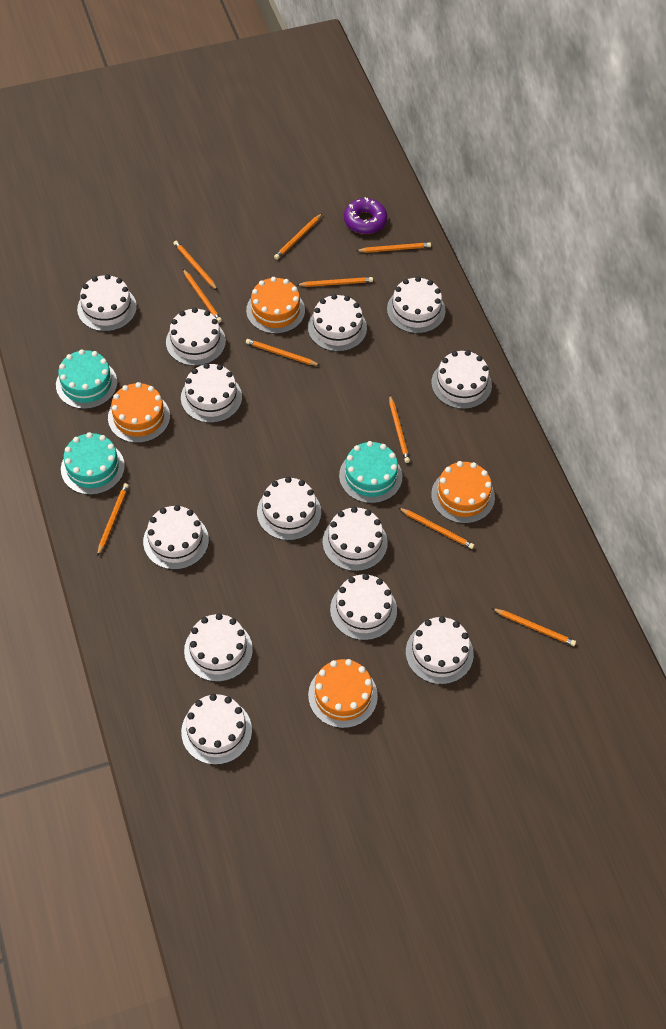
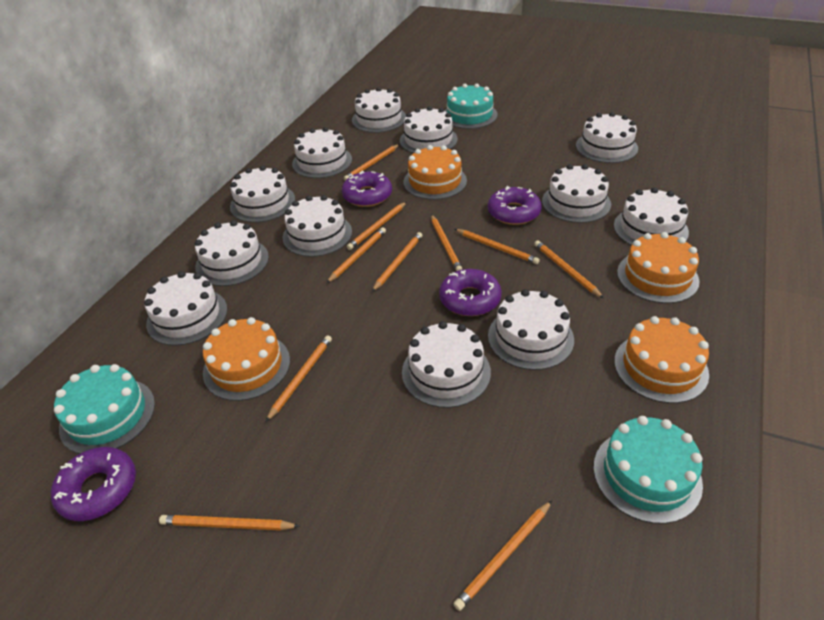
purple donut: 1 -> 4
white cake: 13 -> 12

